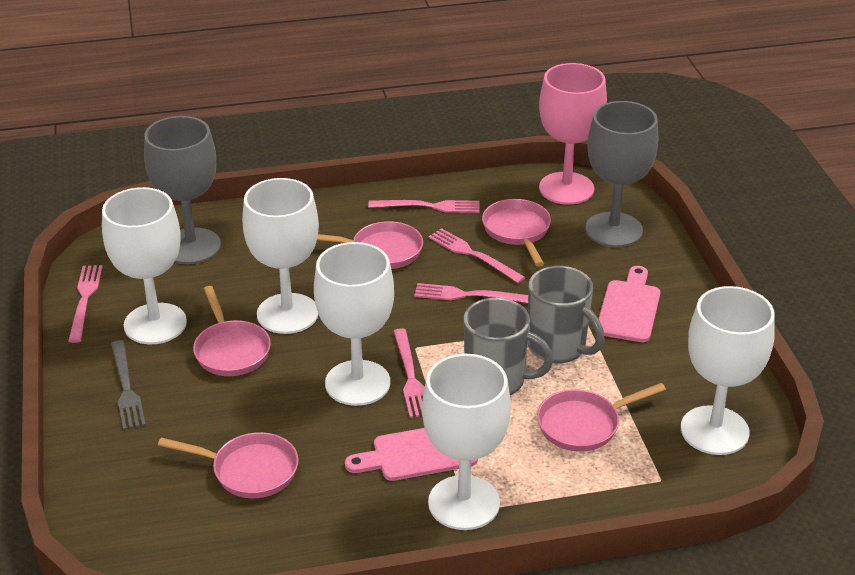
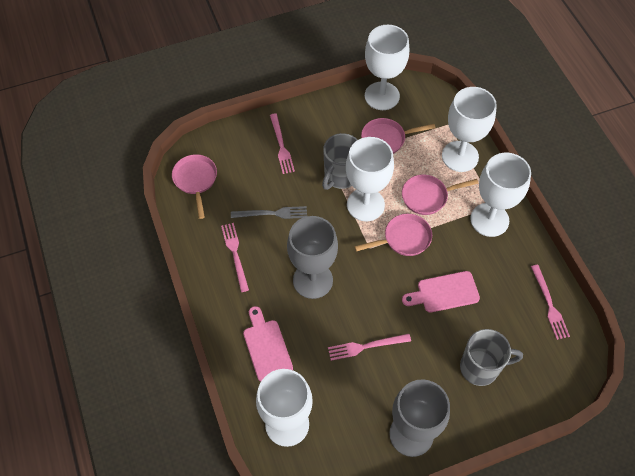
pink fork: 5 -> 4
pink goblet: 1 -> 0
pink pan: 5 -> 4

